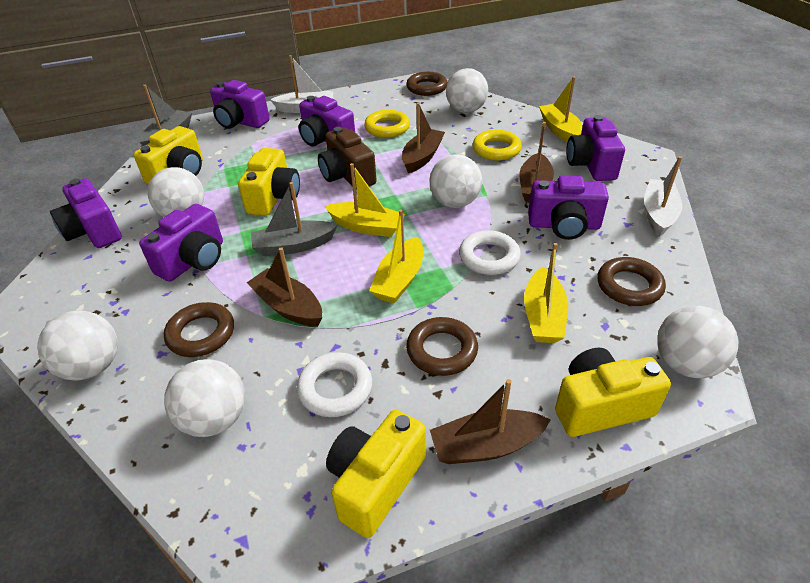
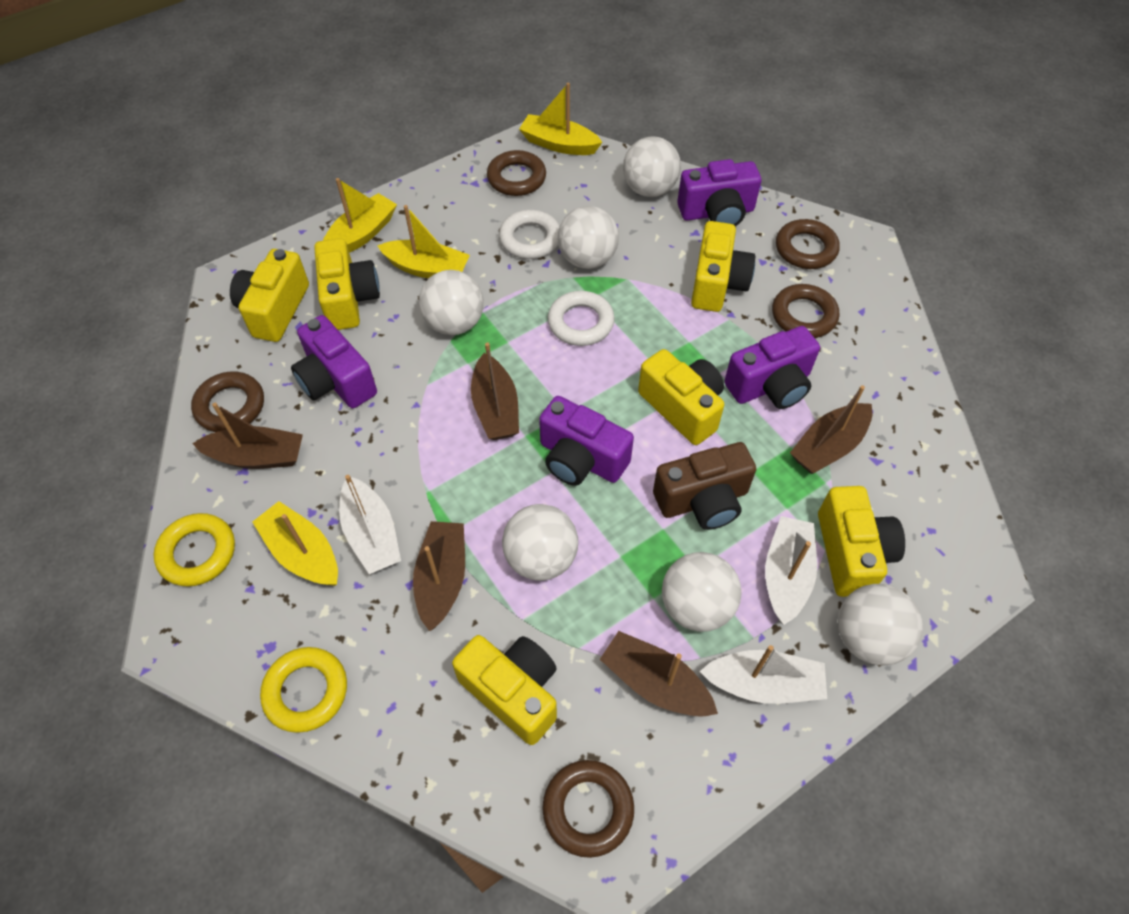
brown boat: 4 -> 5
brown ring: 4 -> 5
grey boat: 2 -> 0
purple camera: 6 -> 4
white boat: 2 -> 3
yellow camera: 4 -> 6

